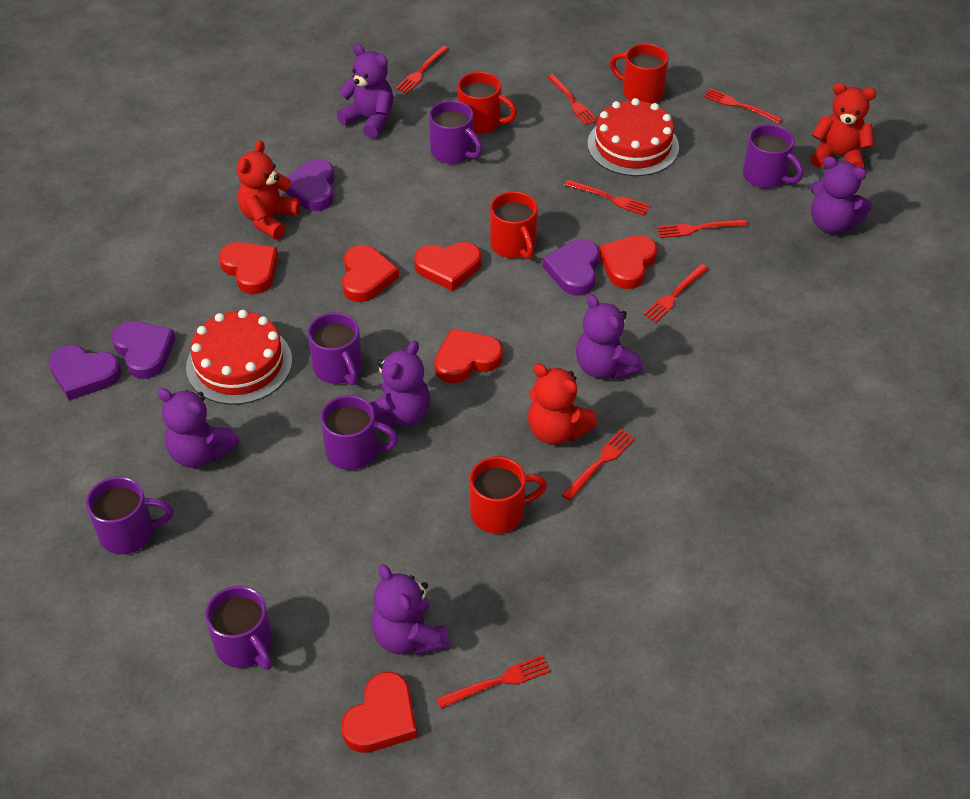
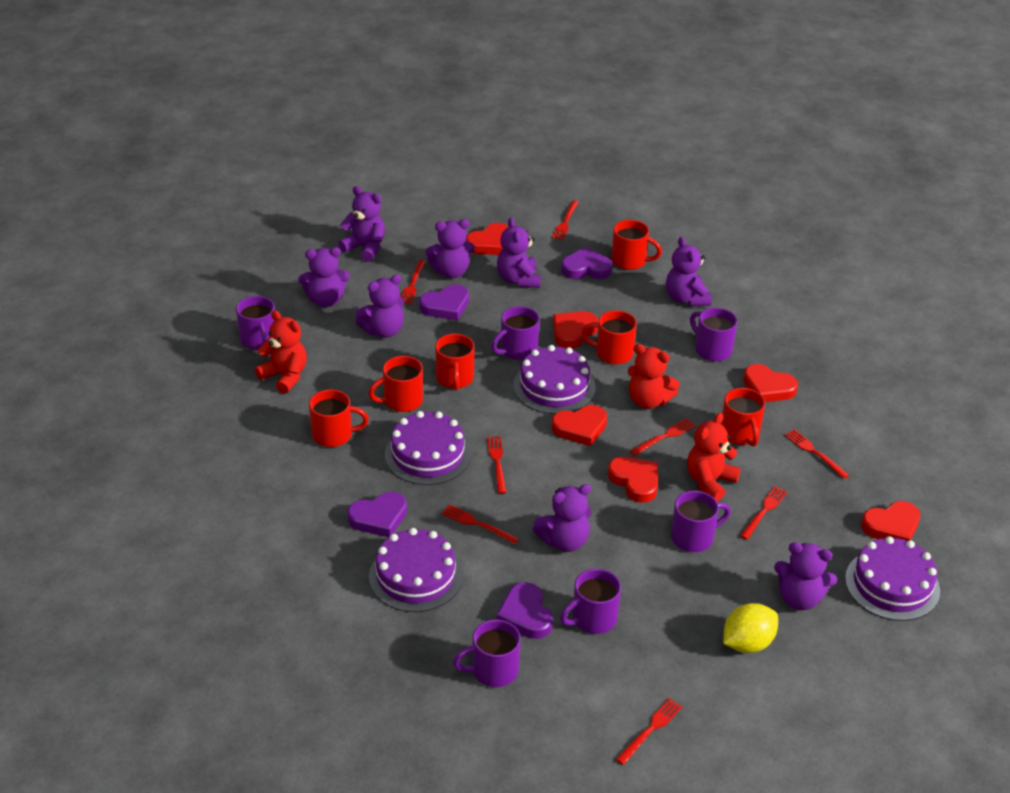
purple cake: 0 -> 4
purple teddy bear: 6 -> 8
red cake: 2 -> 0
red mug: 4 -> 6
yellow lemon: 0 -> 1

